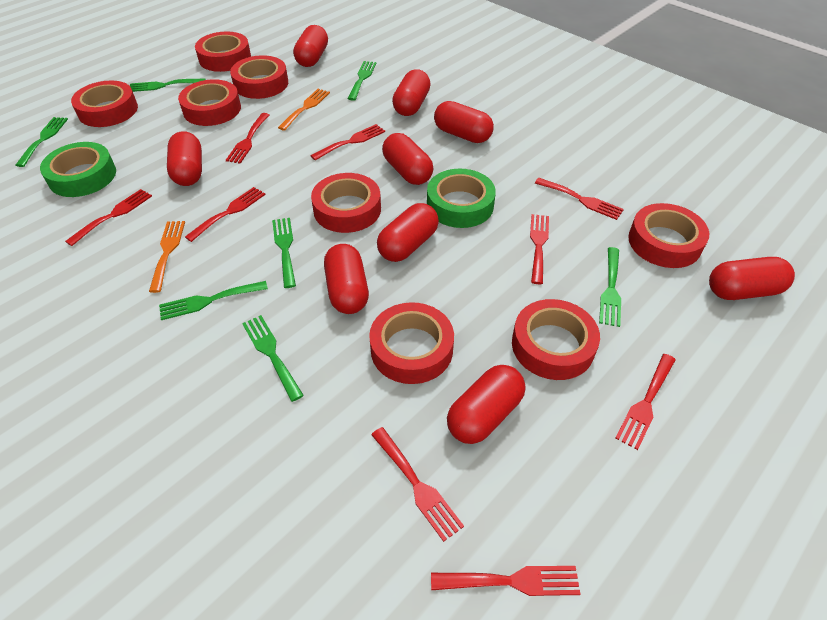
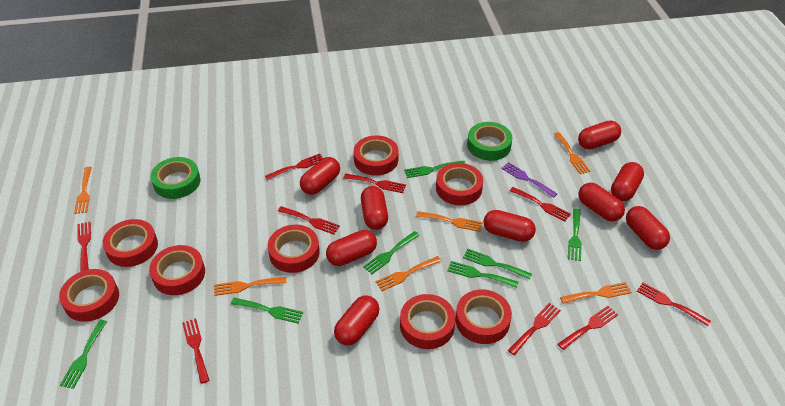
orange fork: 2 -> 6
purple fork: 0 -> 1

